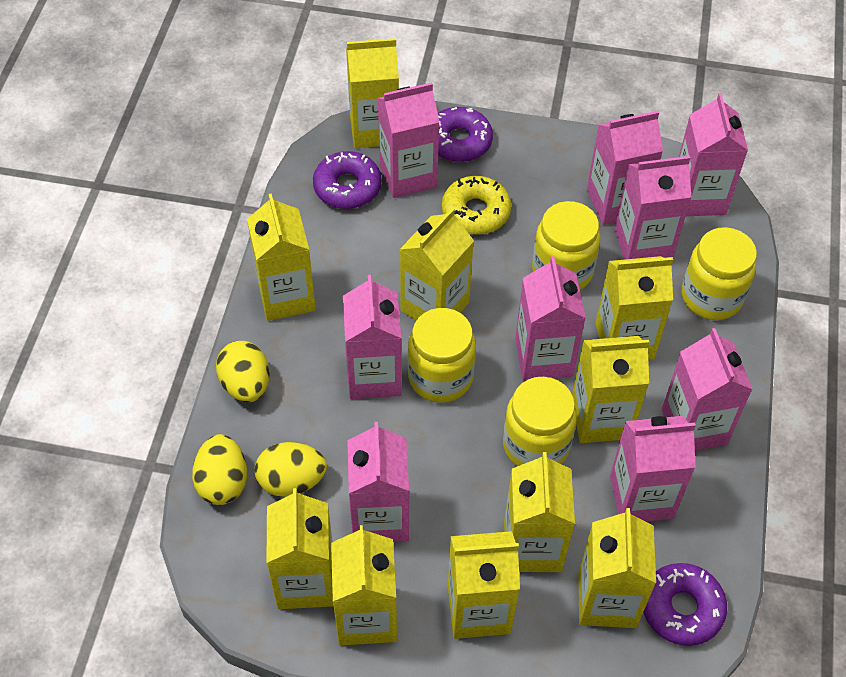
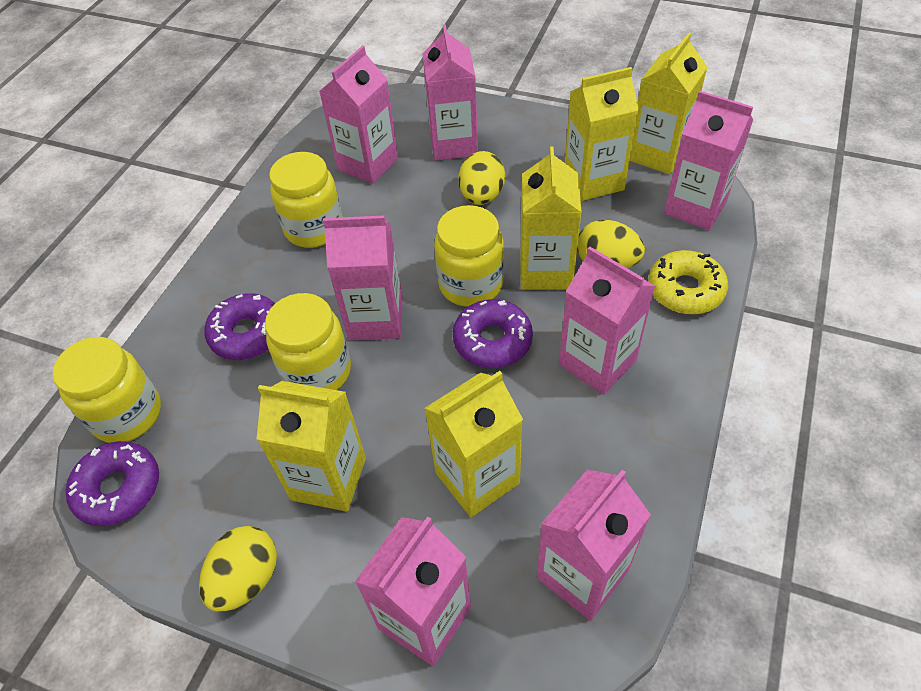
pink carton: 9 -> 7
yellow carton: 10 -> 5

